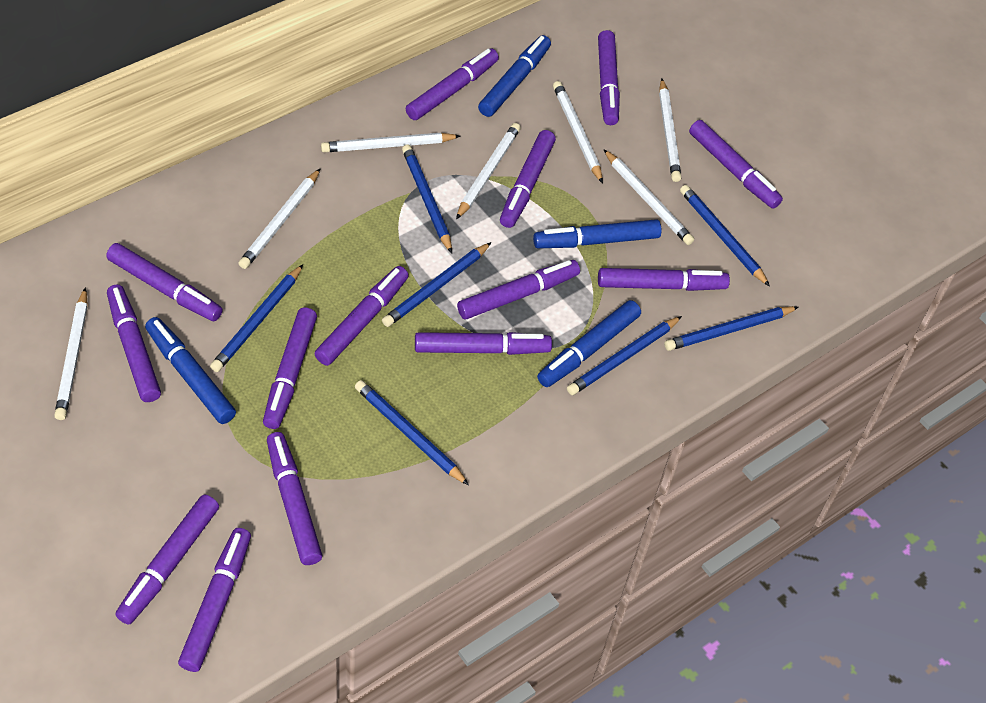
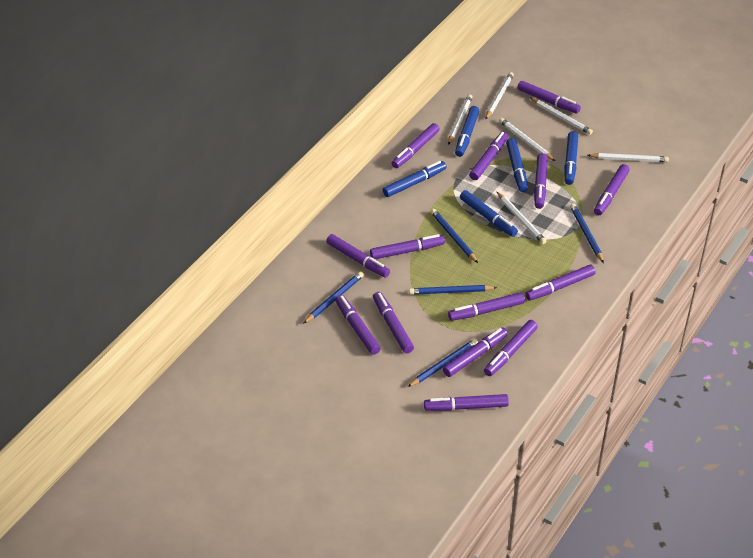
blue marker: 4 -> 5
blue pencil: 7 -> 5
white pencil: 7 -> 6

